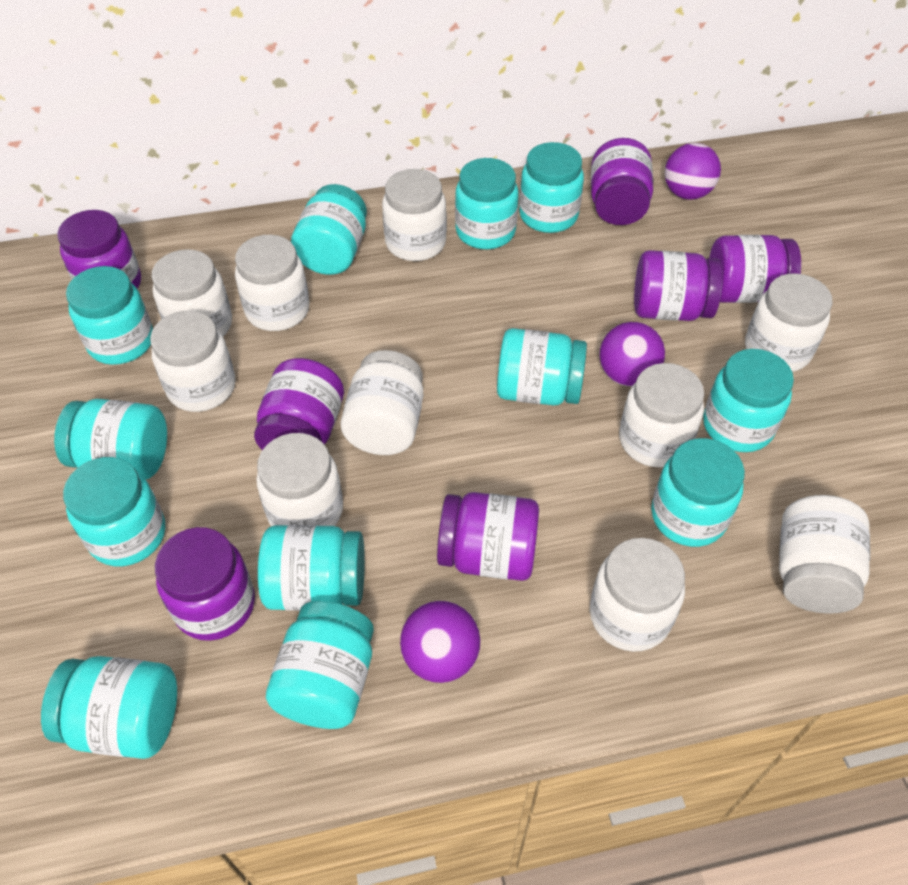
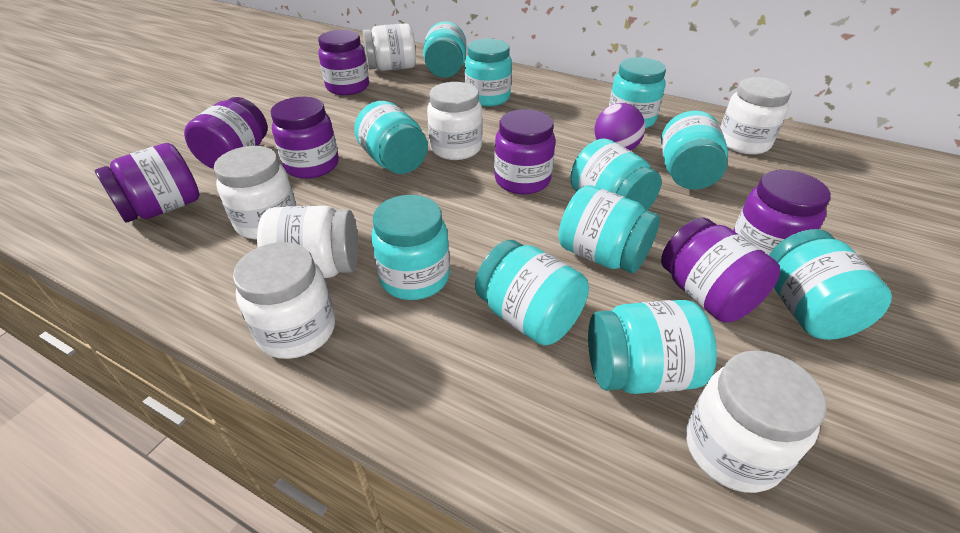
purple ball: 3 -> 1
turquoise jar: 12 -> 11
white jar: 10 -> 7

